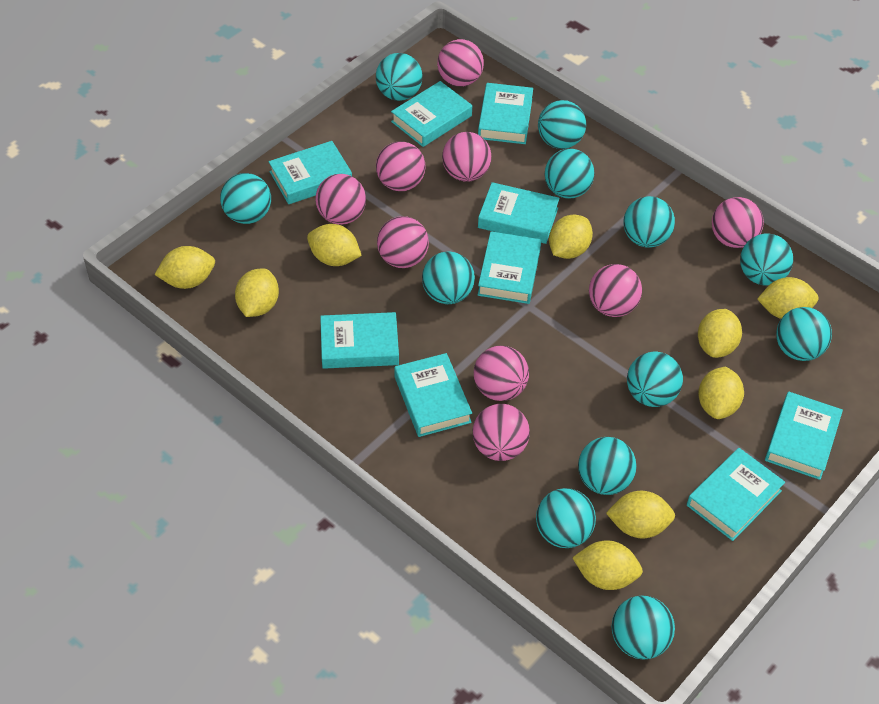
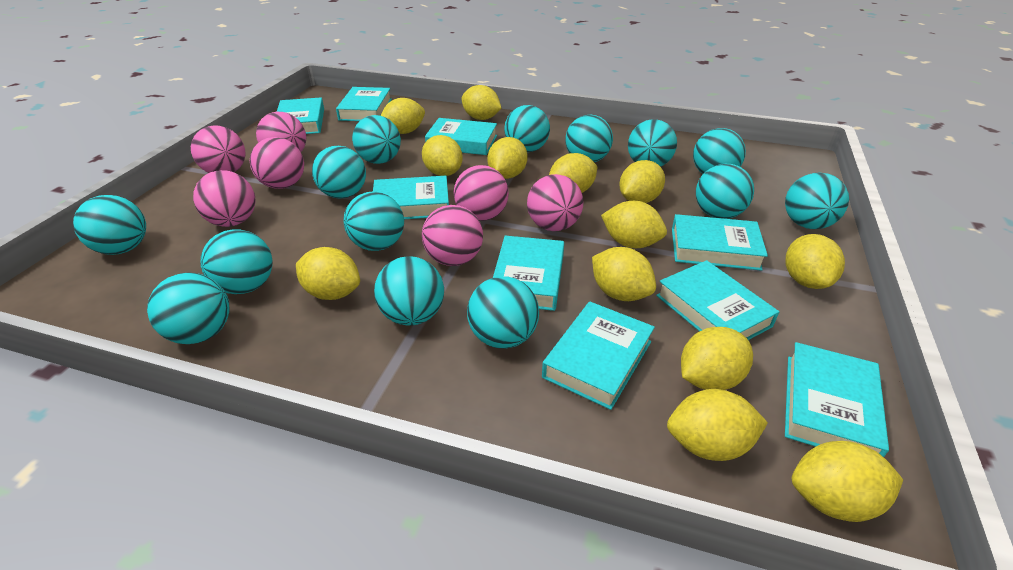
pink ball: 9 -> 7
turquoise ball: 12 -> 14
yellow lemon: 9 -> 13

